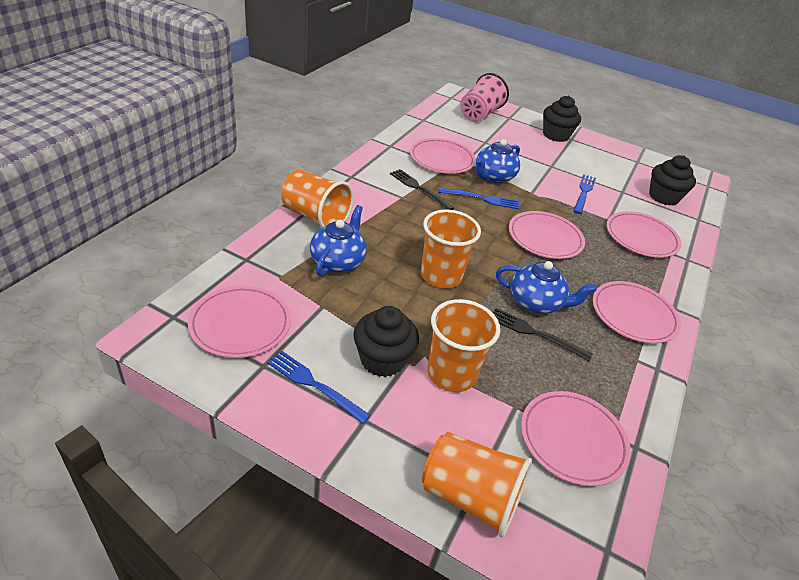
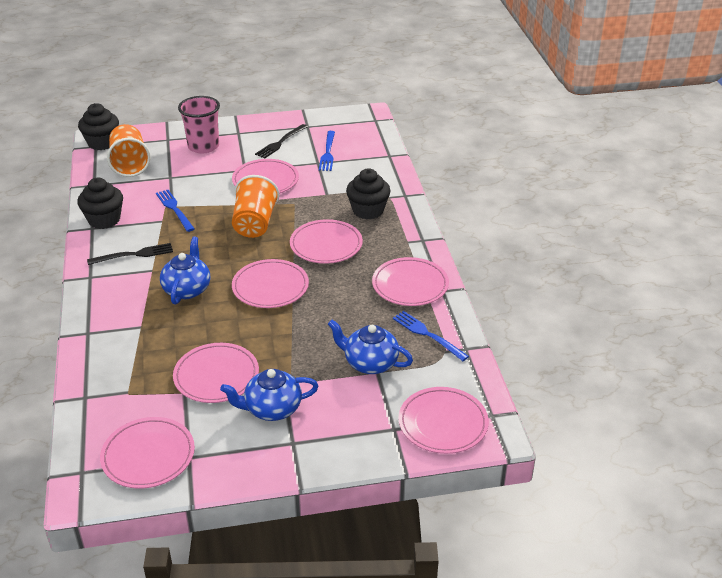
orange cup: 4 -> 2
pink plate: 6 -> 7

